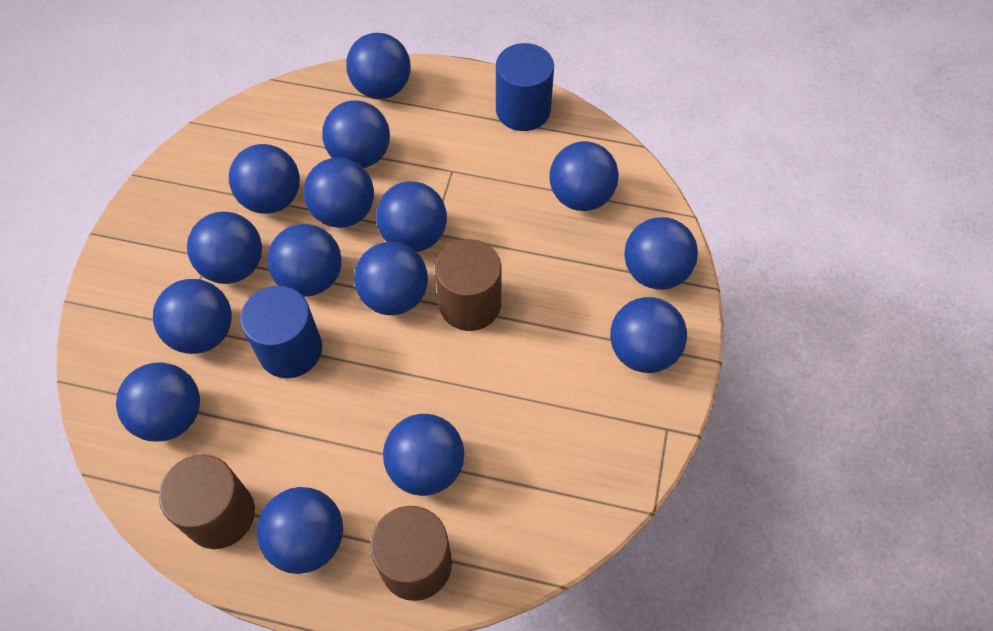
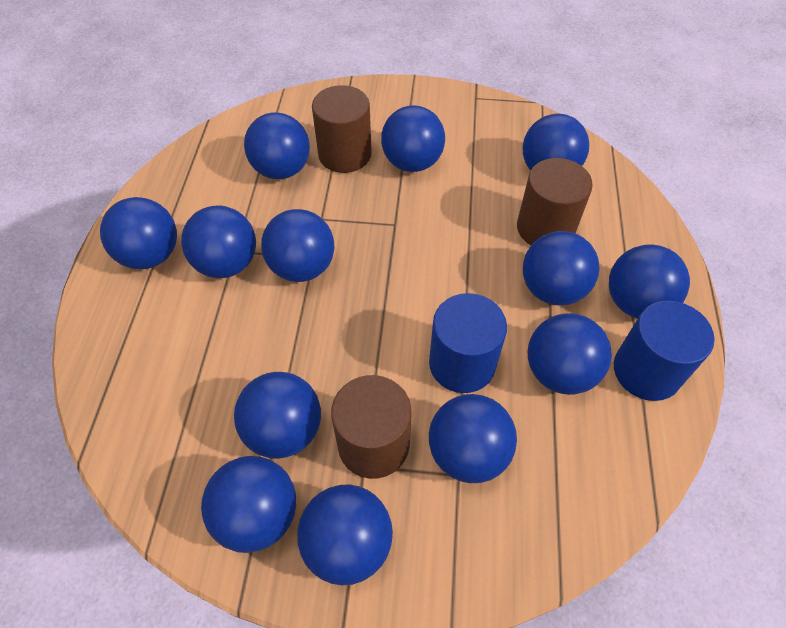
blue ball: 15 -> 13

